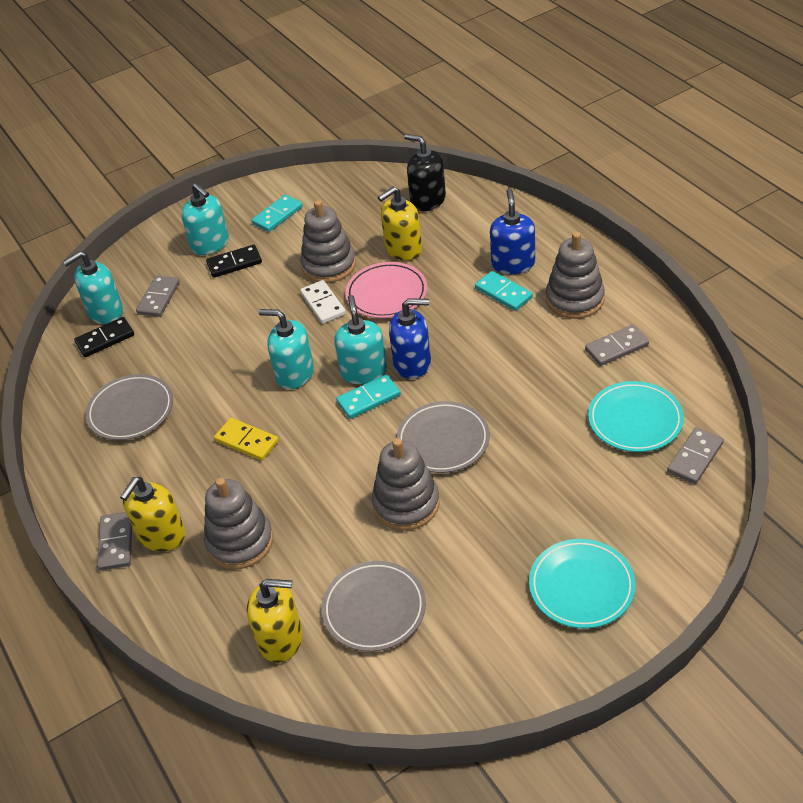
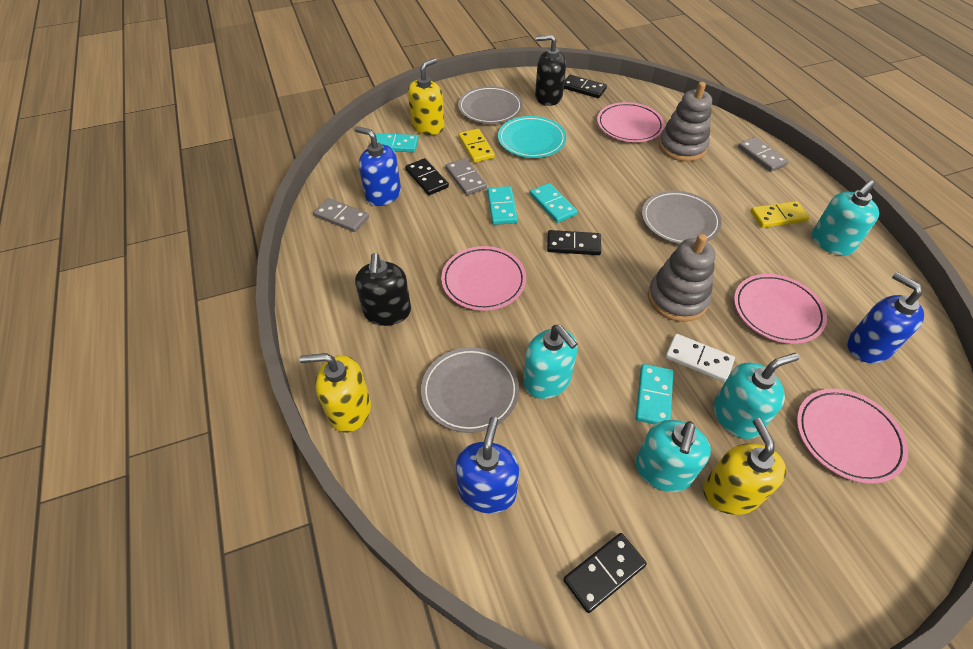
black domino: 2 -> 4
black soap dispenser: 1 -> 2
blue soap dispenser: 2 -> 3
grey domino: 4 -> 3
grey stacking toy: 4 -> 2
pink plate: 1 -> 4
turquoise domino: 3 -> 4
turquoise plate: 2 -> 1
yellow domino: 1 -> 2

